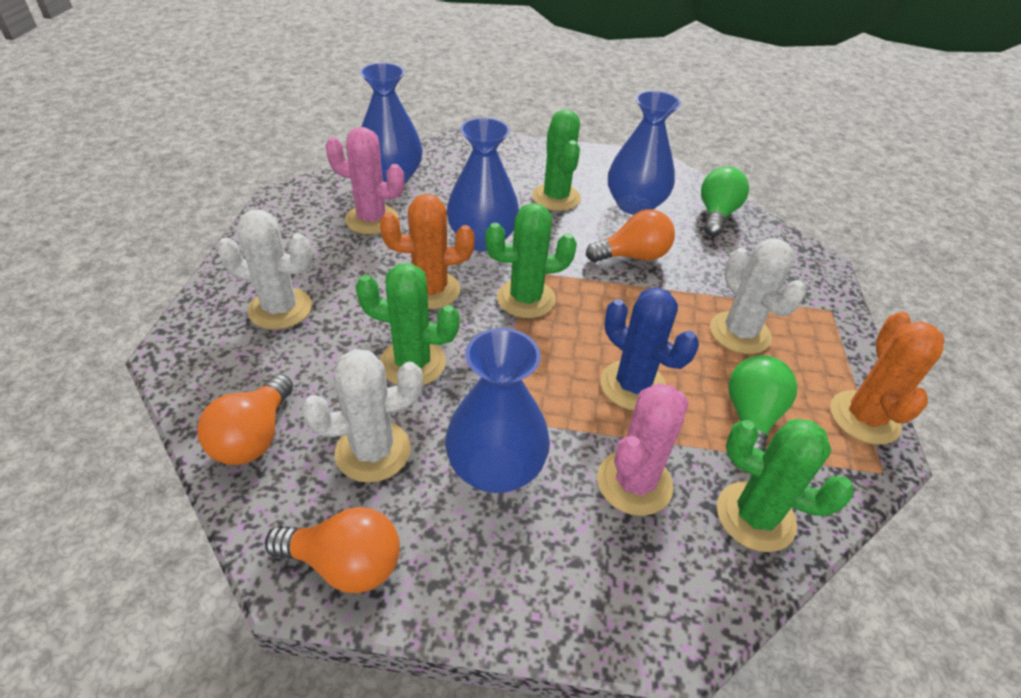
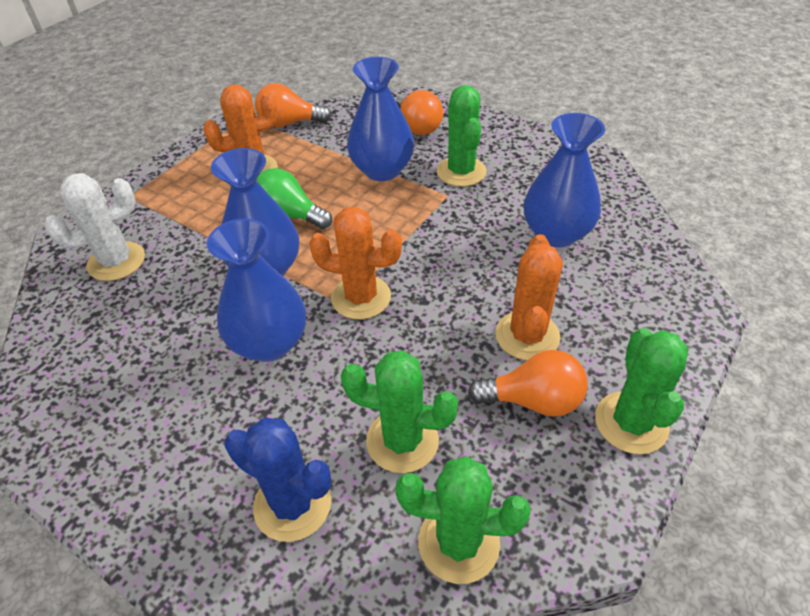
green light bulb: 2 -> 1
orange cactus: 2 -> 3
pink cactus: 2 -> 0
white cactus: 3 -> 1

